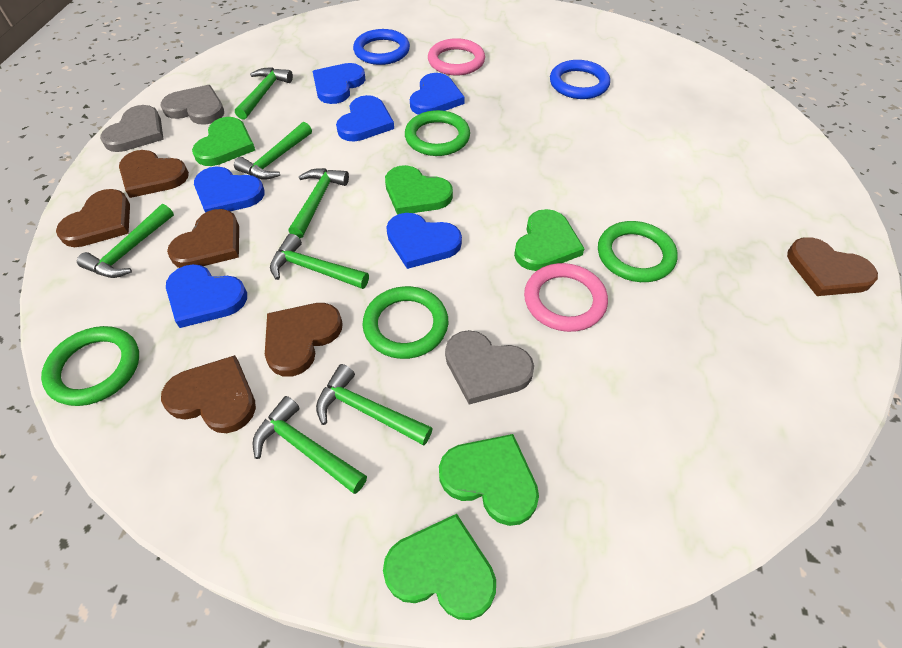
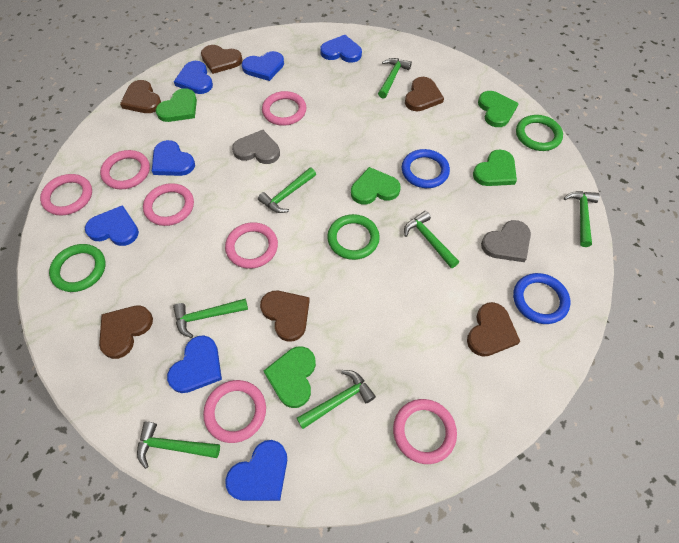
blue heart: 6 -> 7
green ring: 4 -> 3
grey heart: 3 -> 2
pink ring: 2 -> 7

